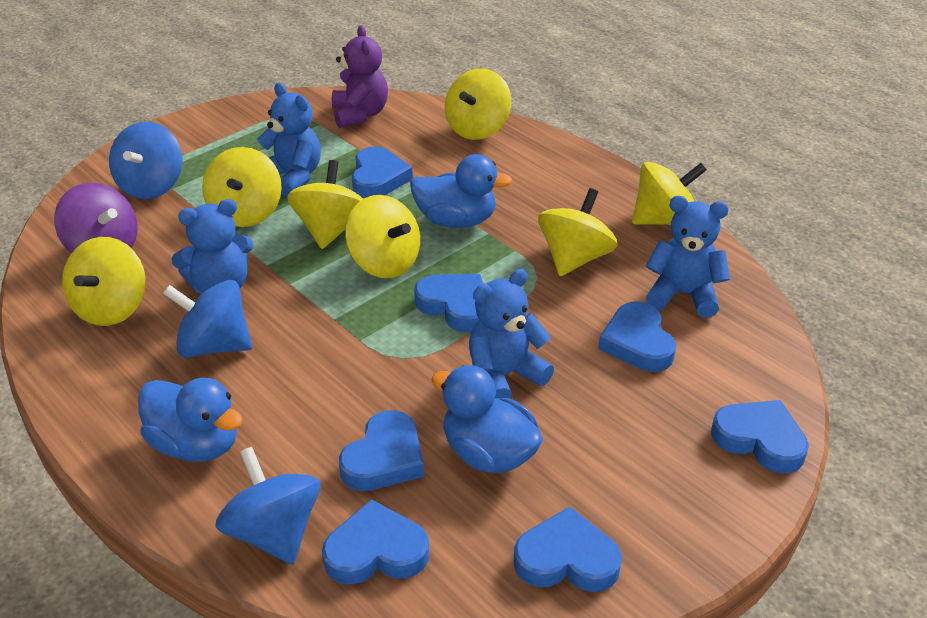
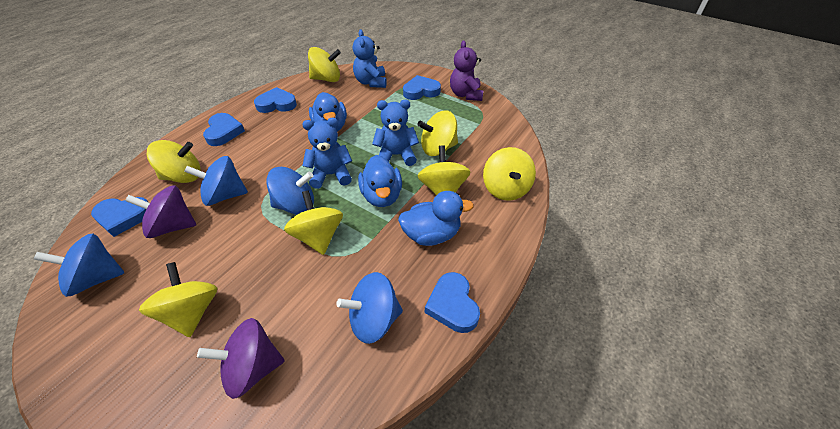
blue heart: 7 -> 5
blue spinning top: 3 -> 4
blue teddy bear: 4 -> 3
purple spinning top: 1 -> 2

